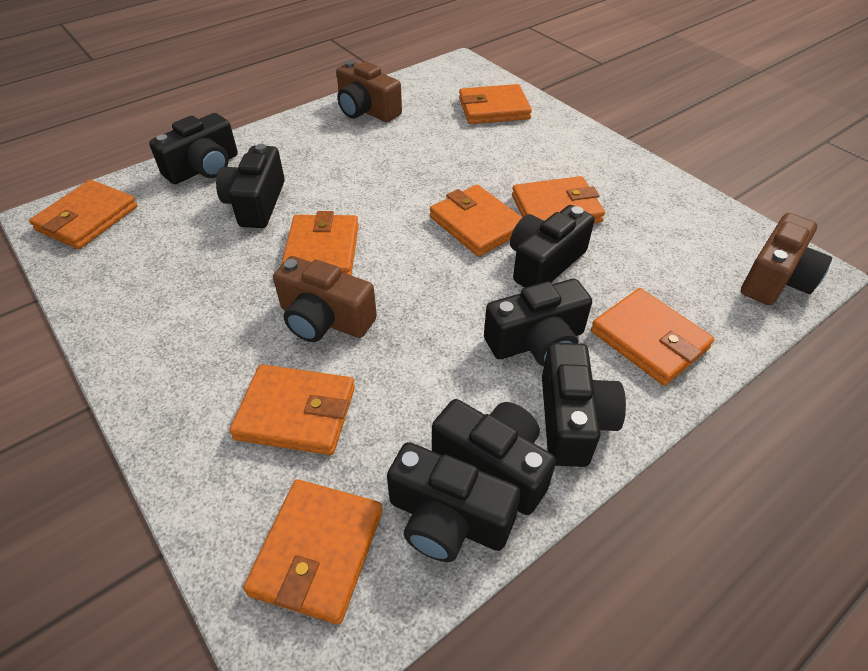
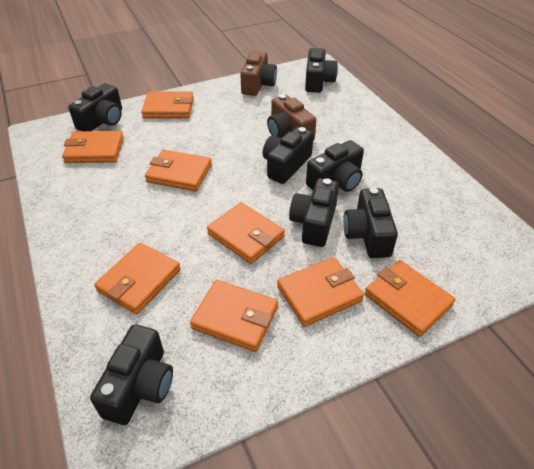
brown camera: 3 -> 2

